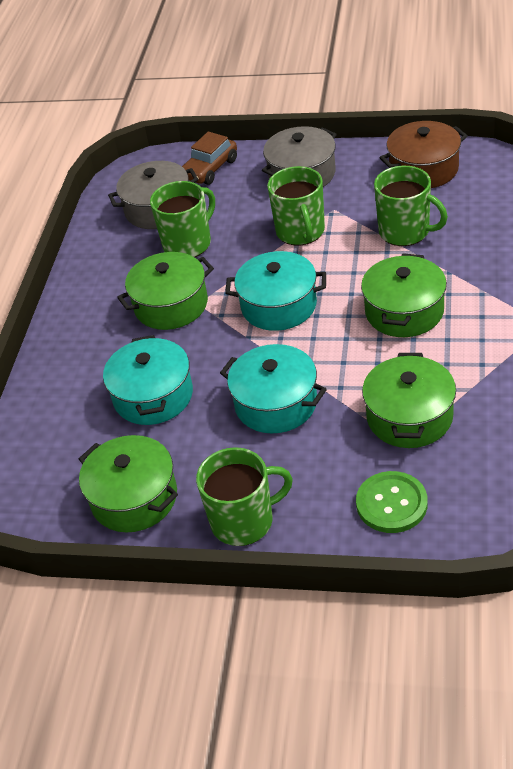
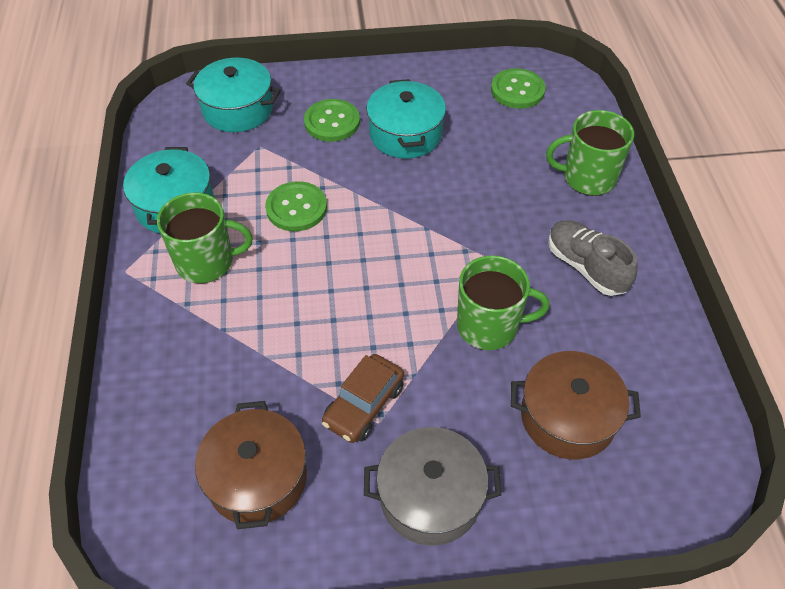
brown pot: 1 -> 2
green button: 1 -> 3
green mug: 4 -> 3
green pot: 4 -> 0
grey pot: 2 -> 1
grey shoe: 0 -> 1

